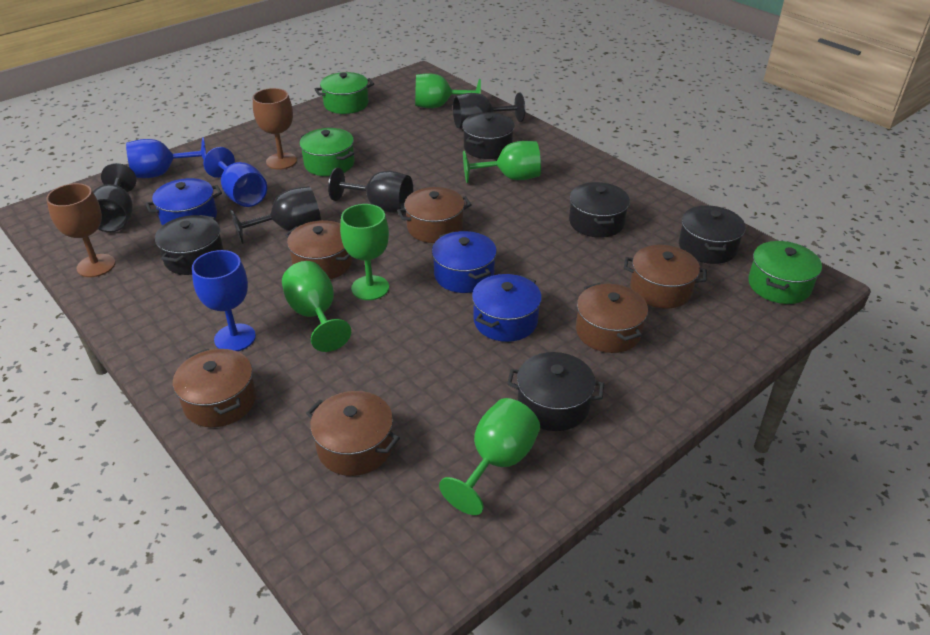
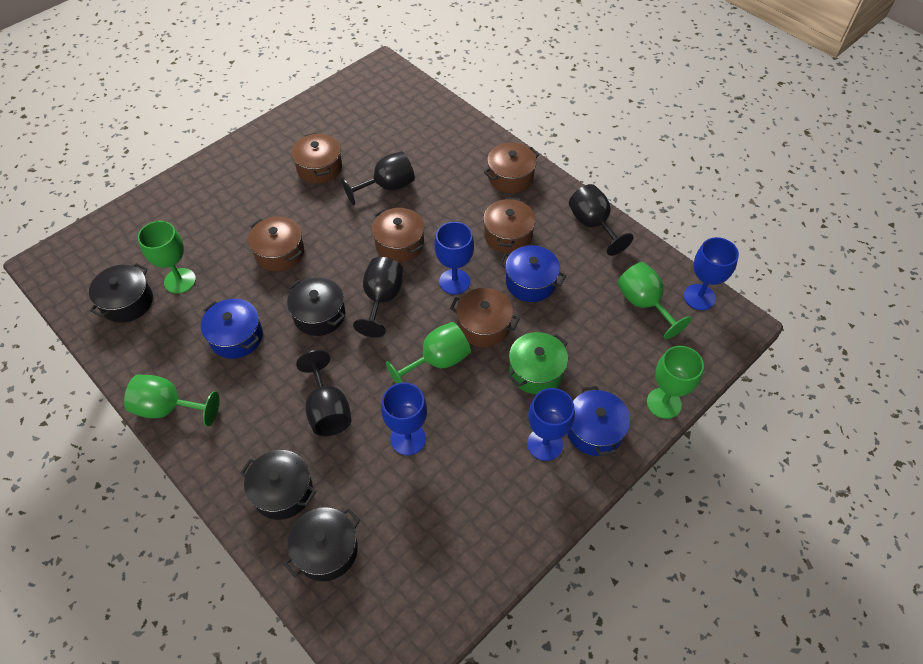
black pot: 5 -> 4
blue goblet: 3 -> 4
brown goblet: 2 -> 0
green pot: 3 -> 1

